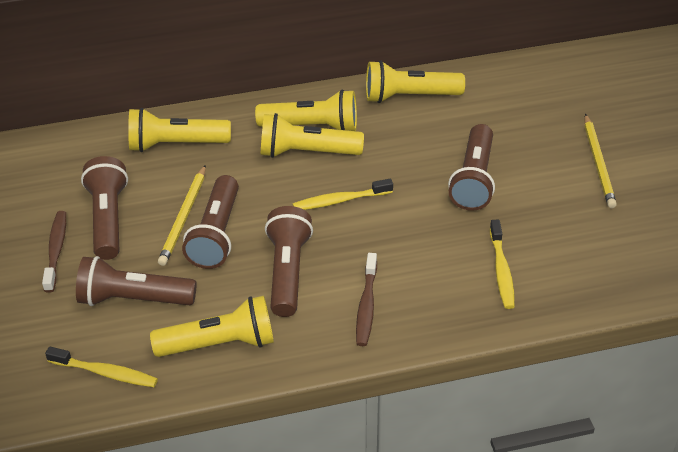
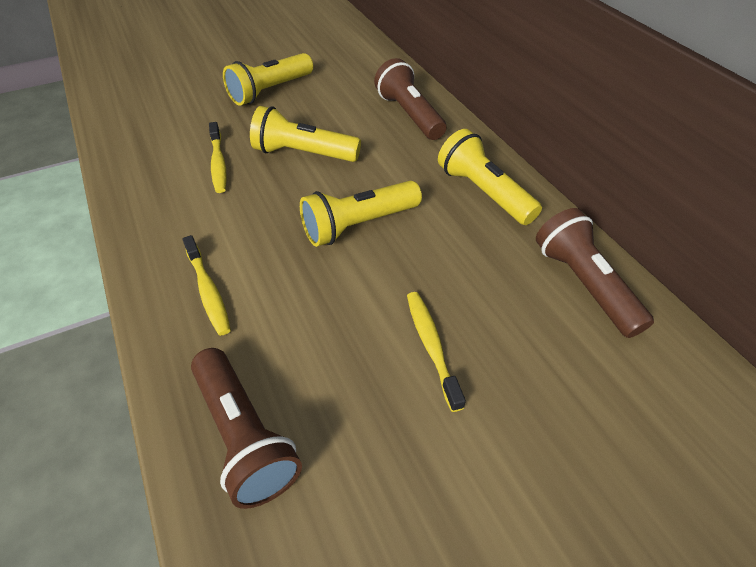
brown flashlight: 5 -> 3
brown toothbrush: 2 -> 0
yellow flashlight: 5 -> 4
yellow pencil: 2 -> 0

